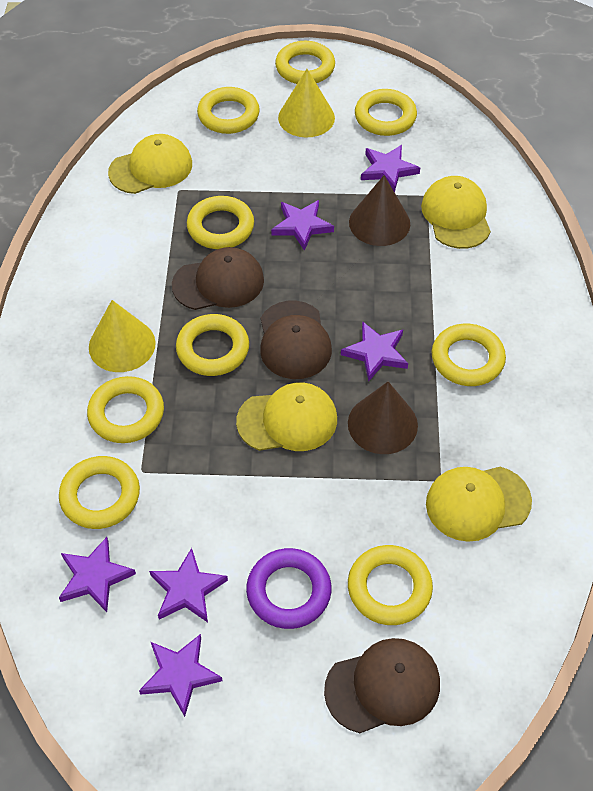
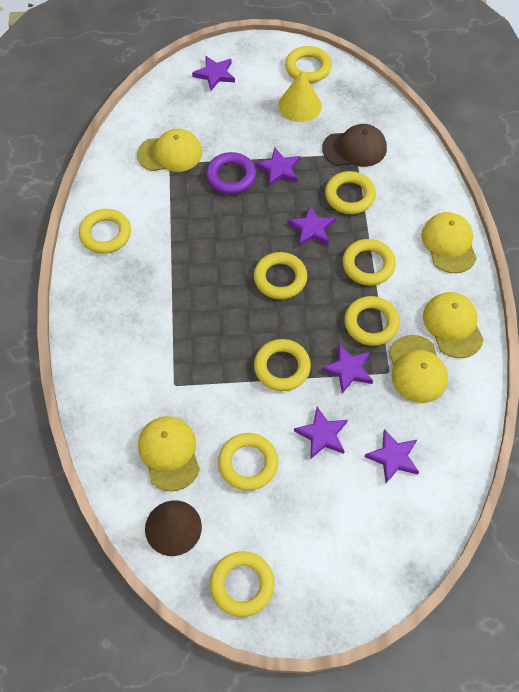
brown cap: 3 -> 1
brown cone: 2 -> 1
yellow cap: 4 -> 5
yellow cone: 2 -> 1

